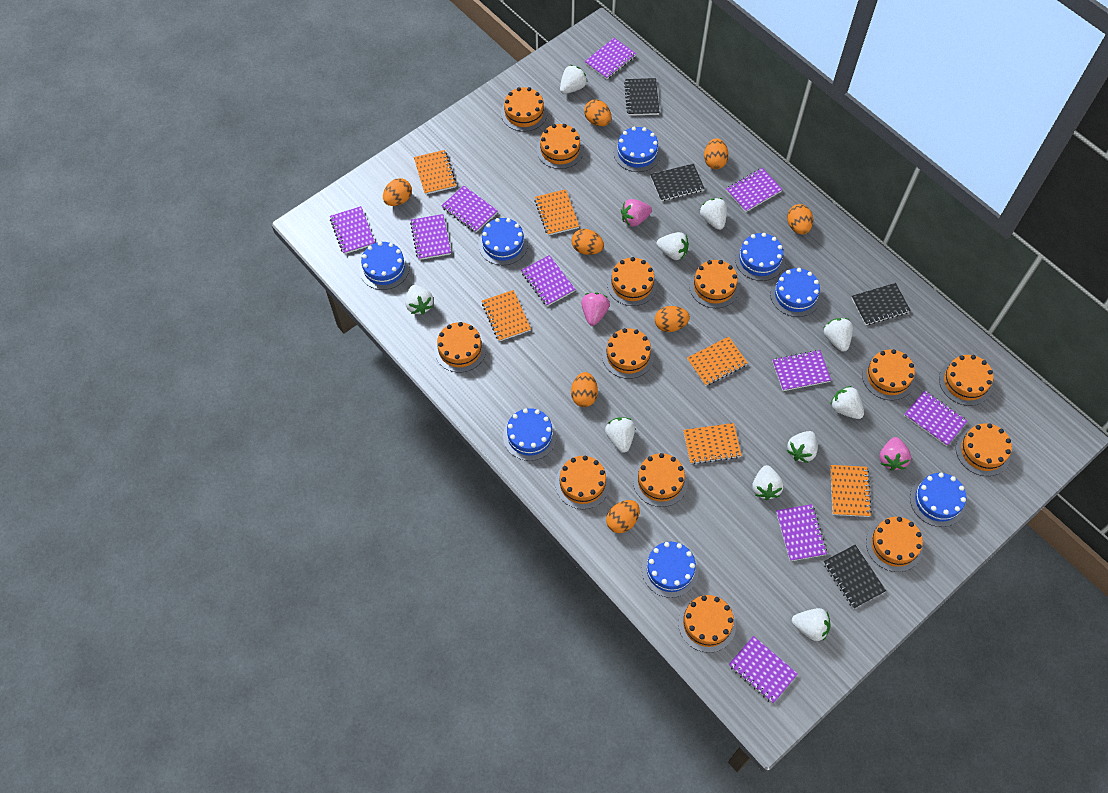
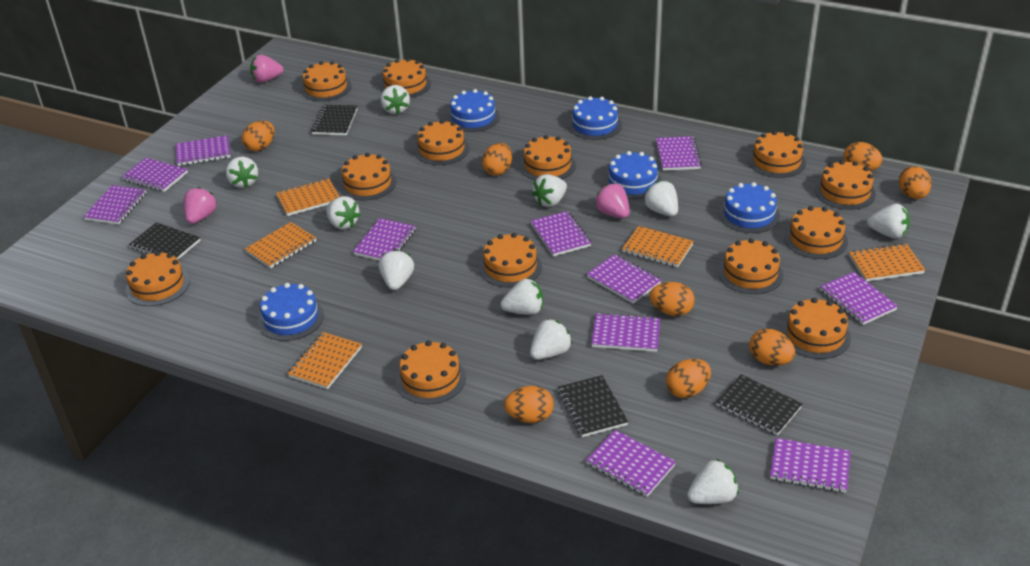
blue cake: 8 -> 5
orange notebook: 6 -> 5
purple notebook: 10 -> 11

